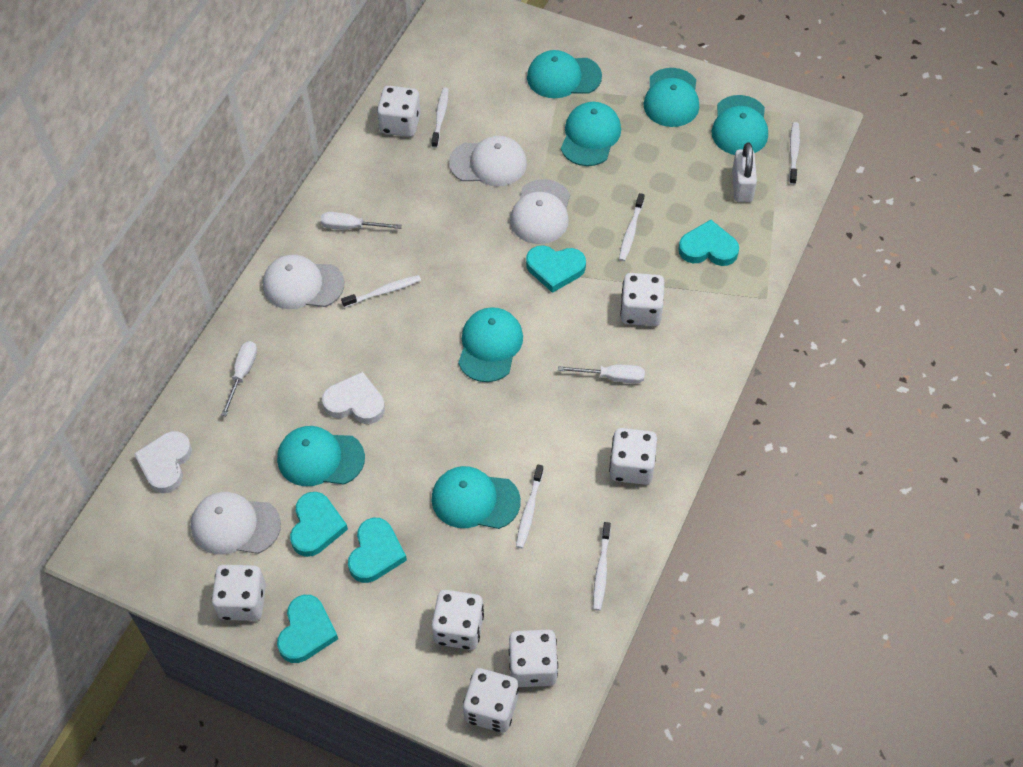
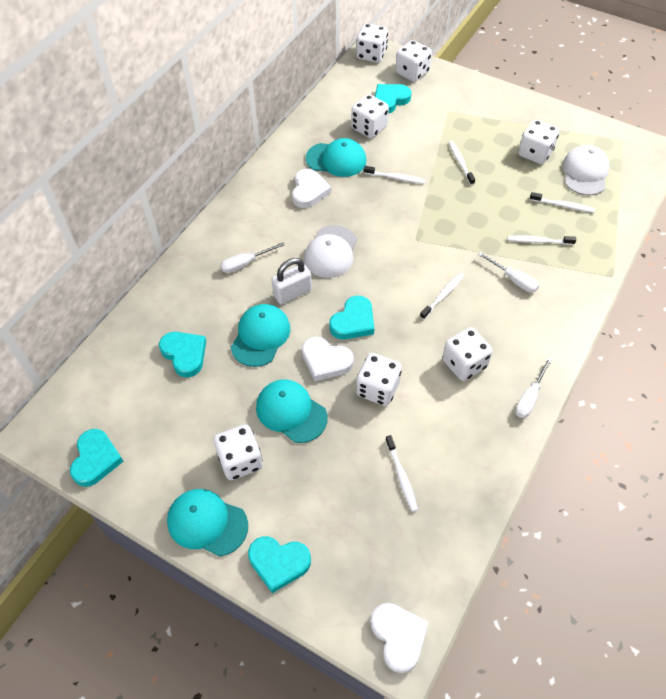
turquoise cap: 7 -> 4
white cap: 4 -> 2
white heart: 2 -> 3

